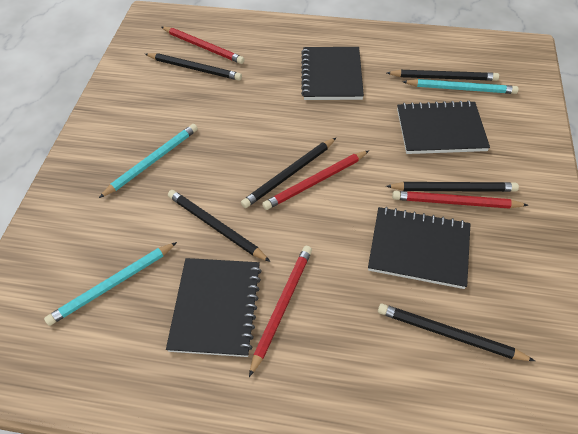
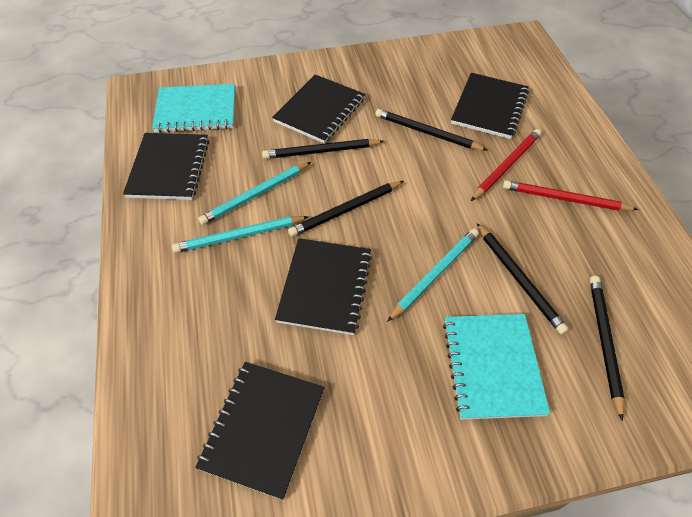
black notebook: 4 -> 5
black pencil: 6 -> 5
red pencil: 4 -> 2
turquoise notebook: 0 -> 2

